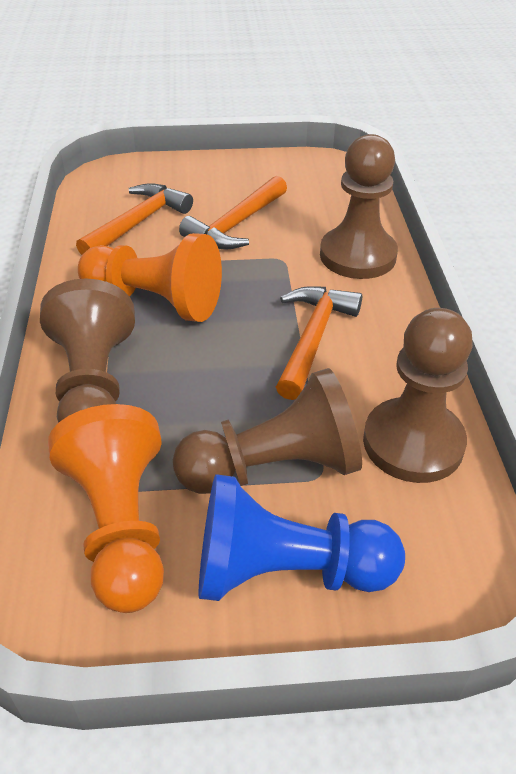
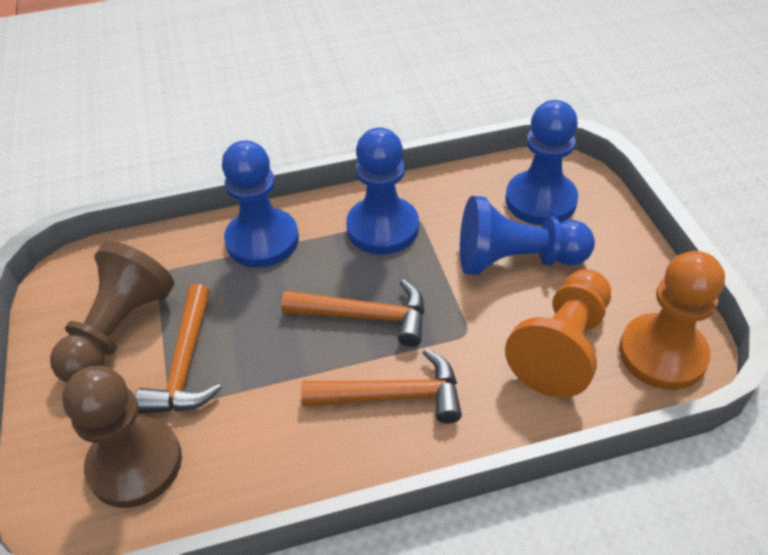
blue pawn: 1 -> 4
brown pawn: 4 -> 2

